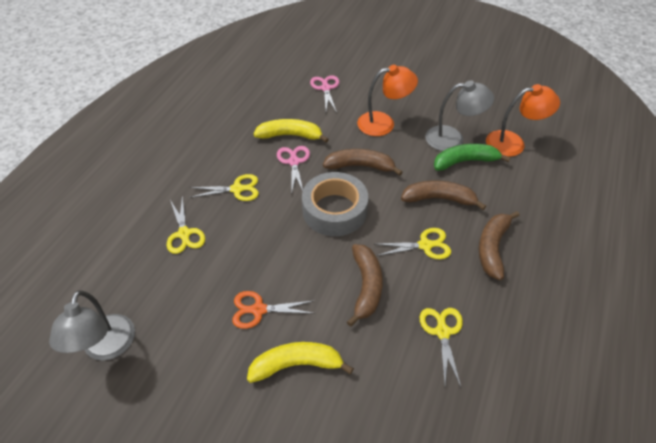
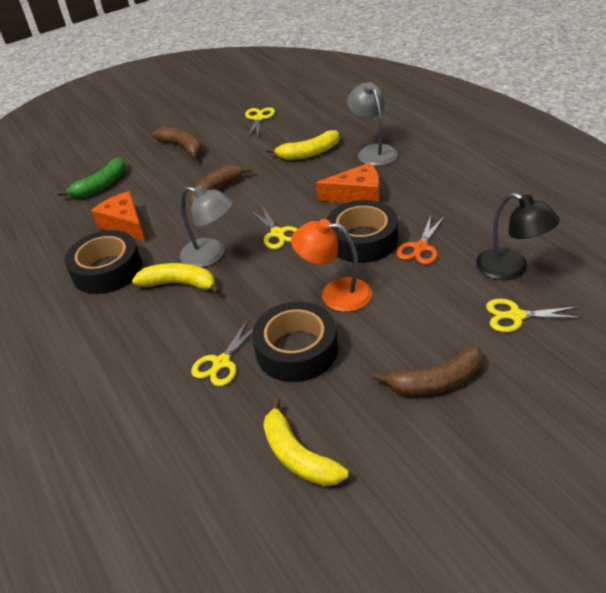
black lamp: 0 -> 1
black tape: 0 -> 3
brown banana: 4 -> 3
grey tape: 1 -> 0
orange cheese: 0 -> 2
orange lamp: 2 -> 1
pink scissors: 2 -> 0
yellow banana: 2 -> 3

